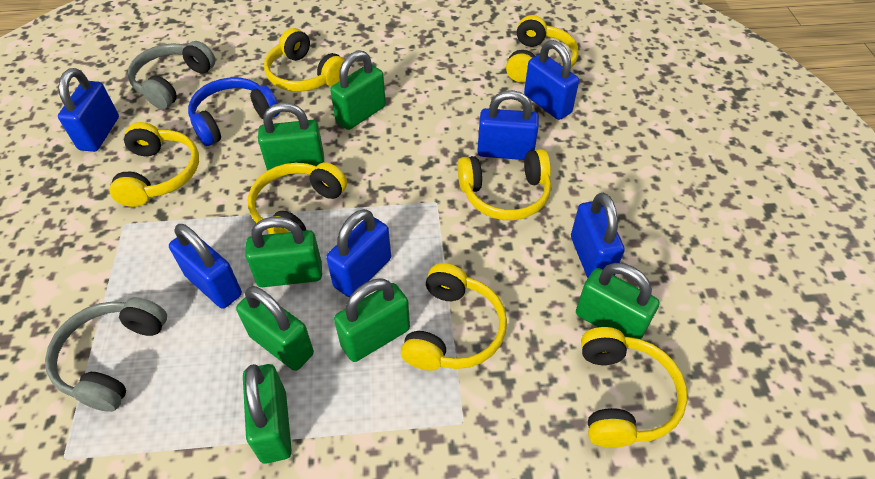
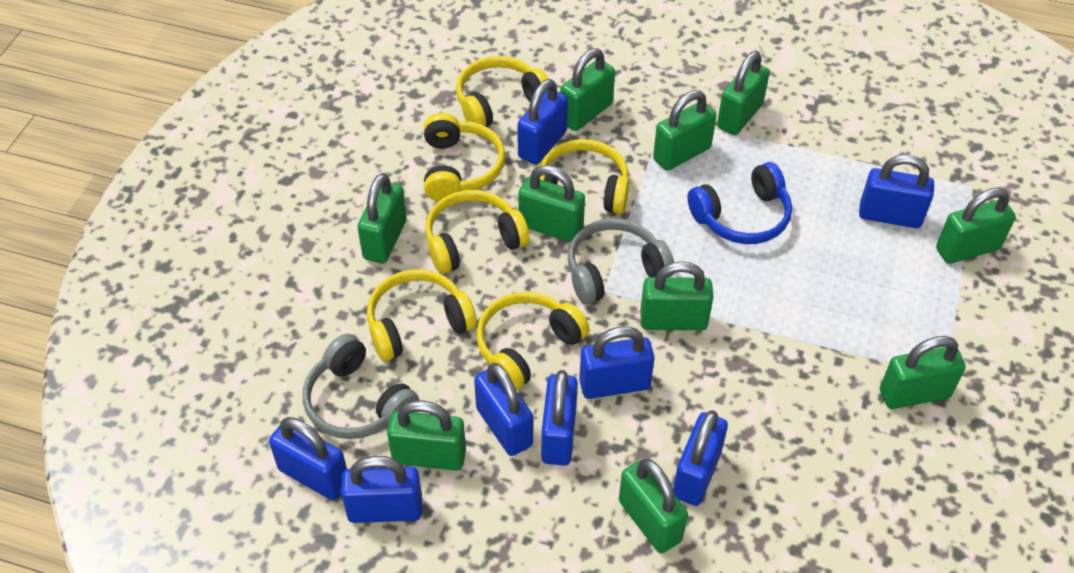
blue padlock: 6 -> 8
green padlock: 7 -> 10
yellow headphones: 7 -> 6

